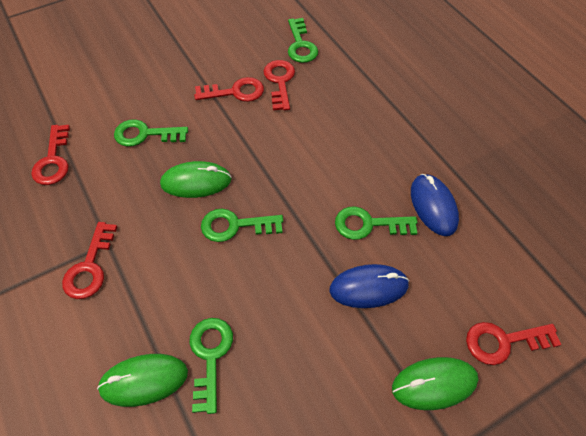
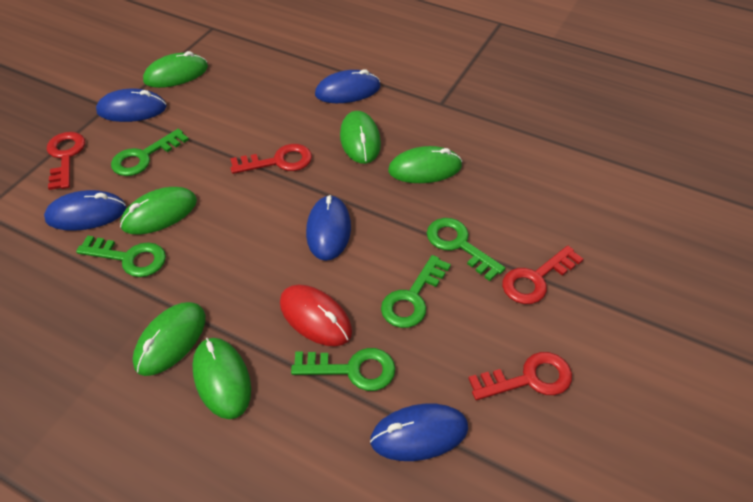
blue mouse: 2 -> 5
green mouse: 3 -> 6
red key: 5 -> 4
red mouse: 0 -> 1

